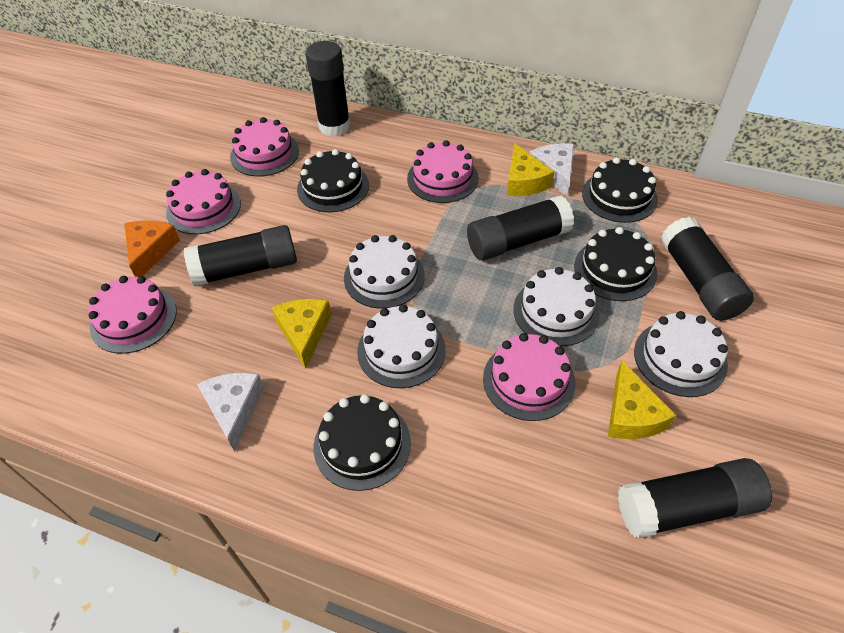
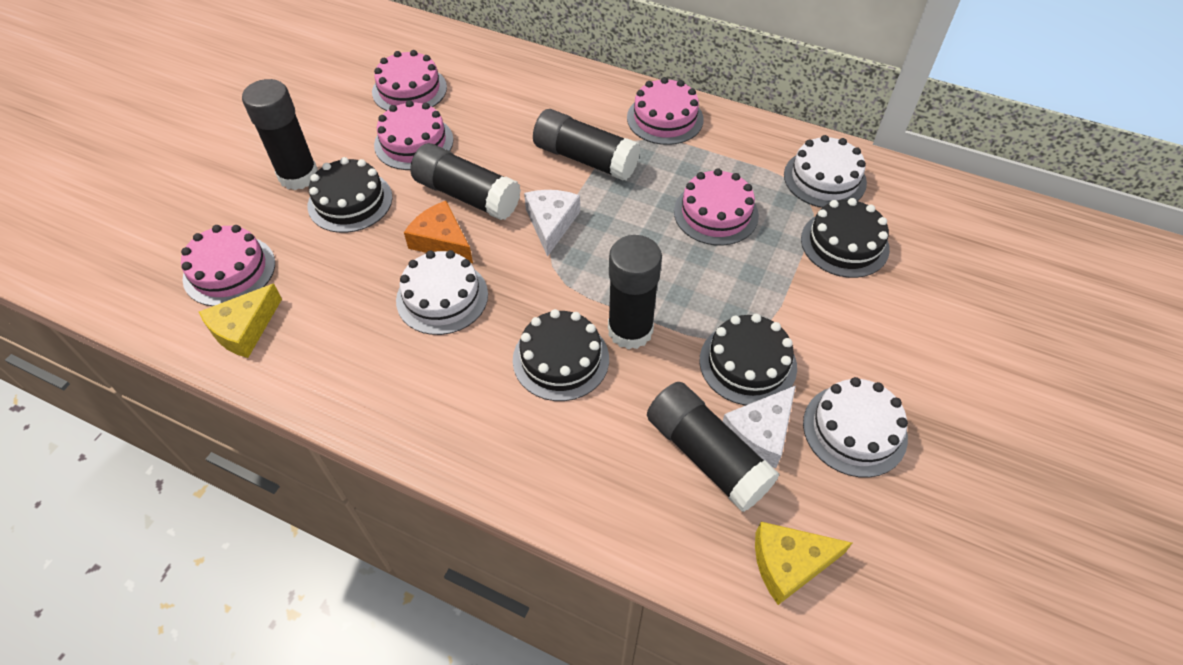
white cake: 4 -> 3
yellow cheese: 3 -> 2

